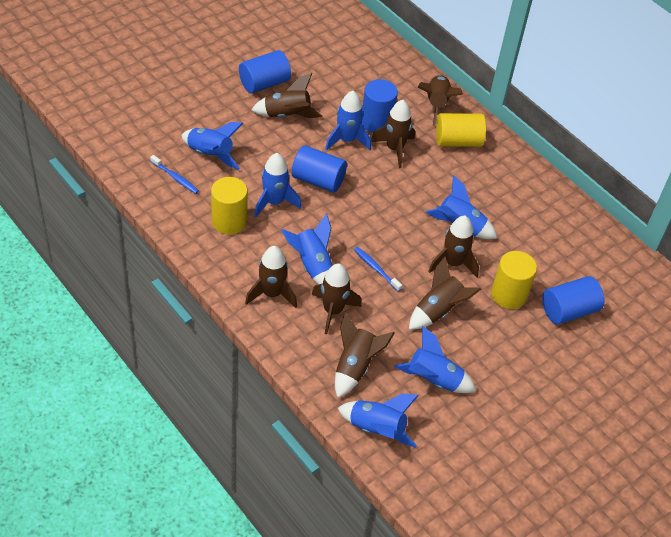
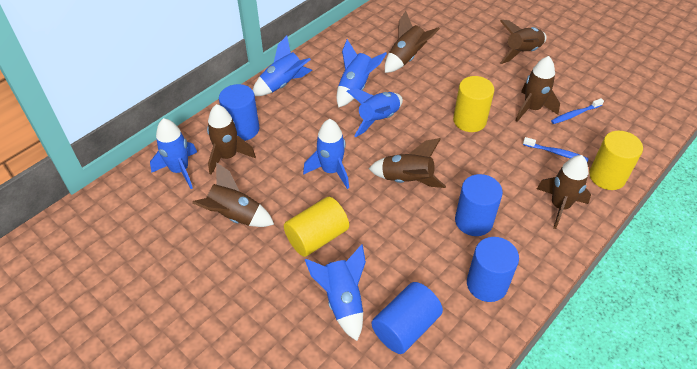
blue rocket: 7 -> 6
brown rocket: 8 -> 7

